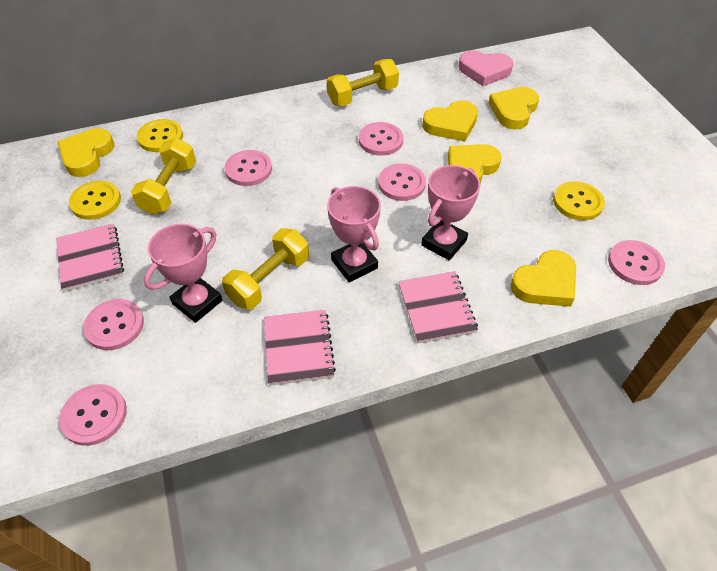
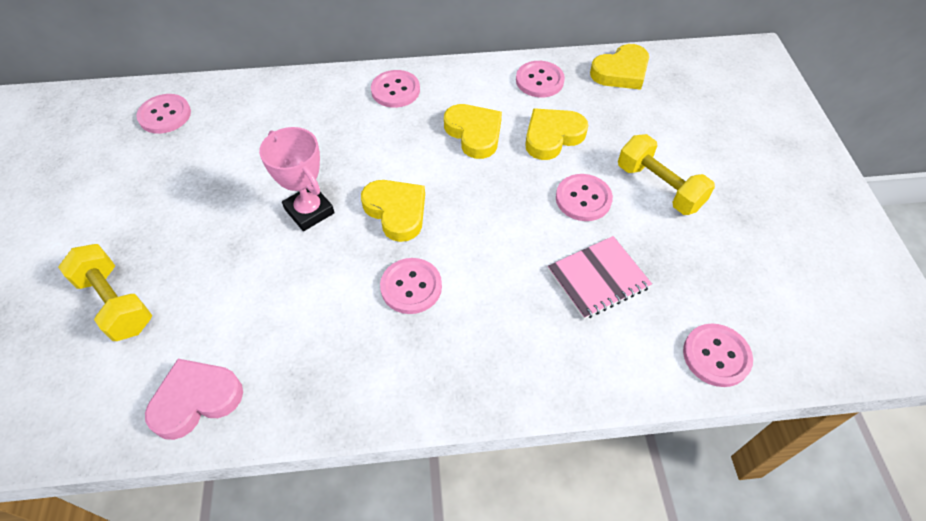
pink notebook: 3 -> 1
pink trophy: 3 -> 1
yellow button: 3 -> 0
yellow dumbbell: 3 -> 2
yellow heart: 5 -> 4

